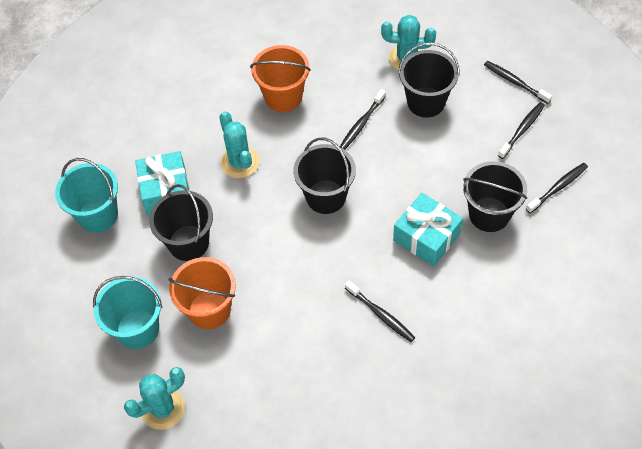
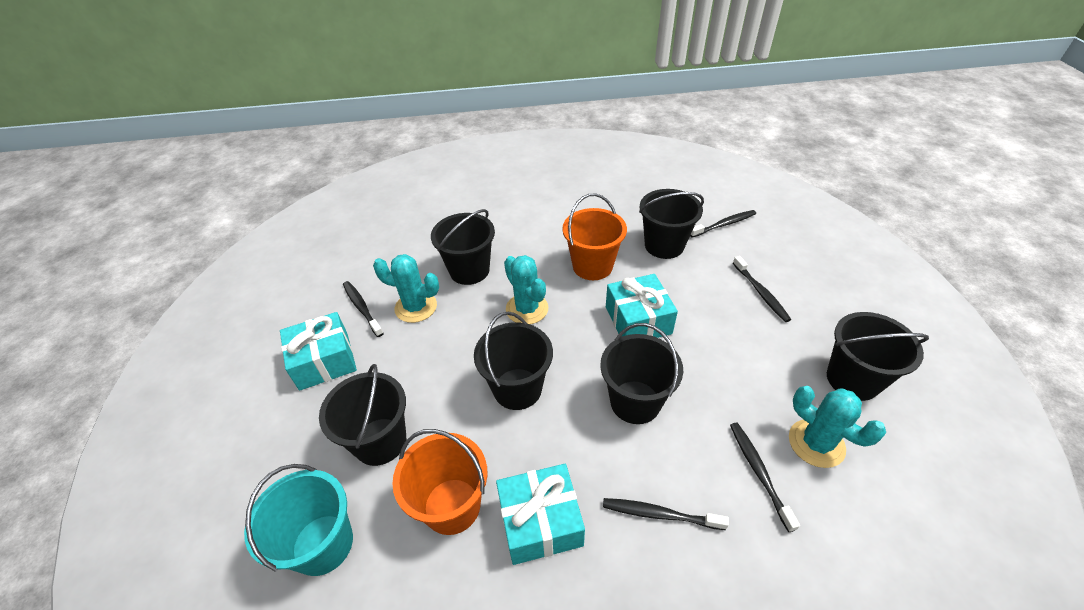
black bucket: 4 -> 6
turquoise bucket: 2 -> 1
turquoise gift: 2 -> 3

